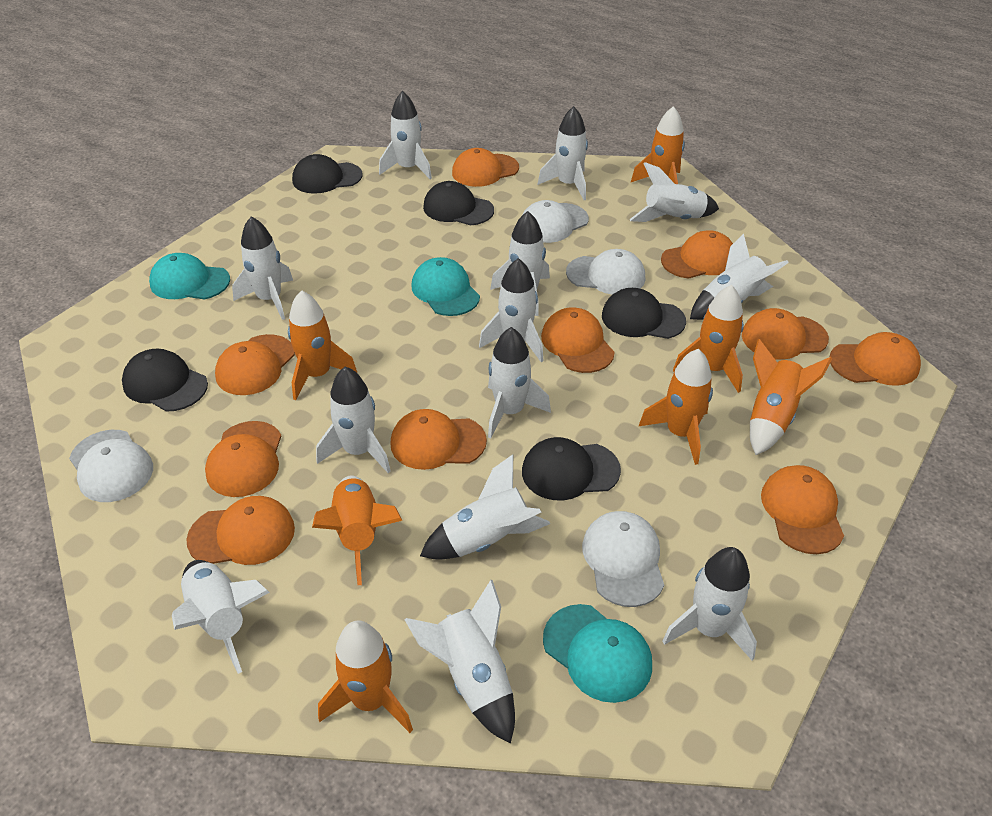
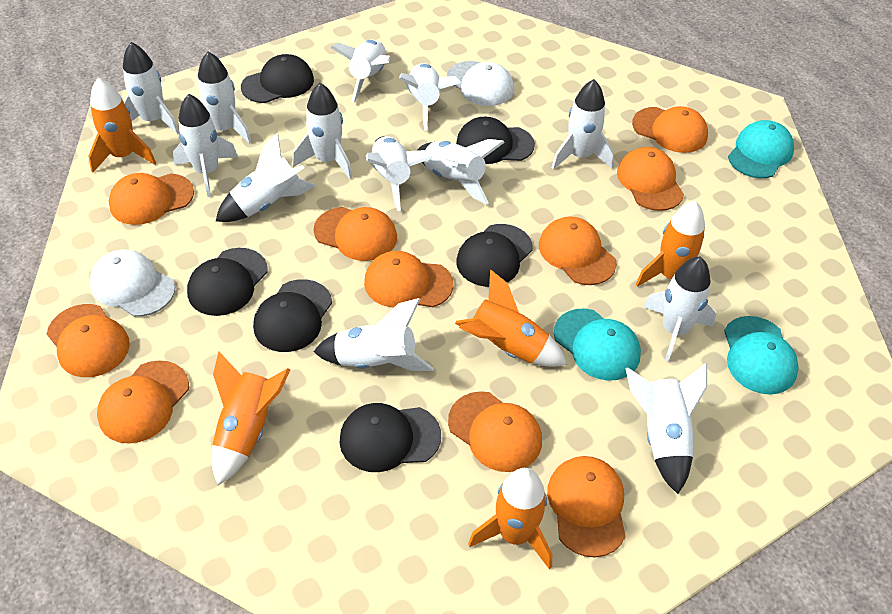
black cap: 5 -> 6
orange rocket: 7 -> 5
white cap: 4 -> 2

